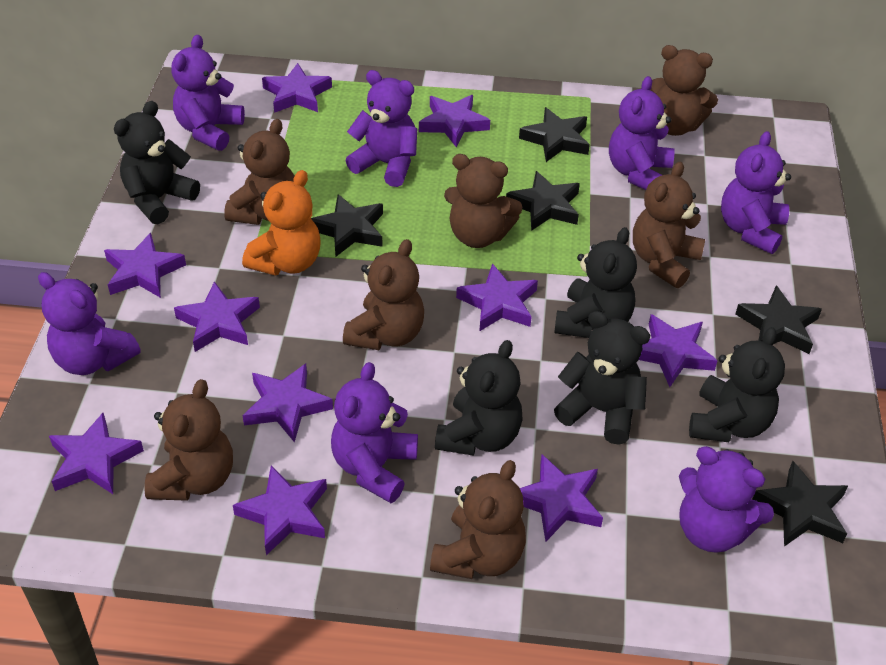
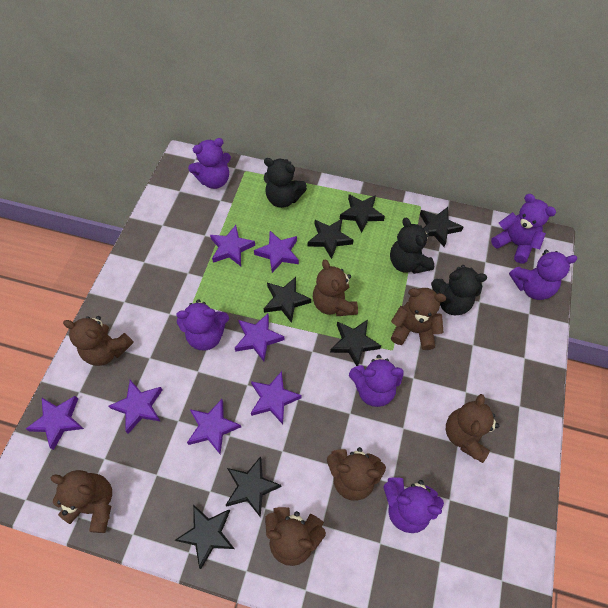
black star: 5 -> 7
black teddy bear: 5 -> 3
orange teddy bear: 1 -> 0
purple star: 10 -> 7
purple teddy bear: 7 -> 6

